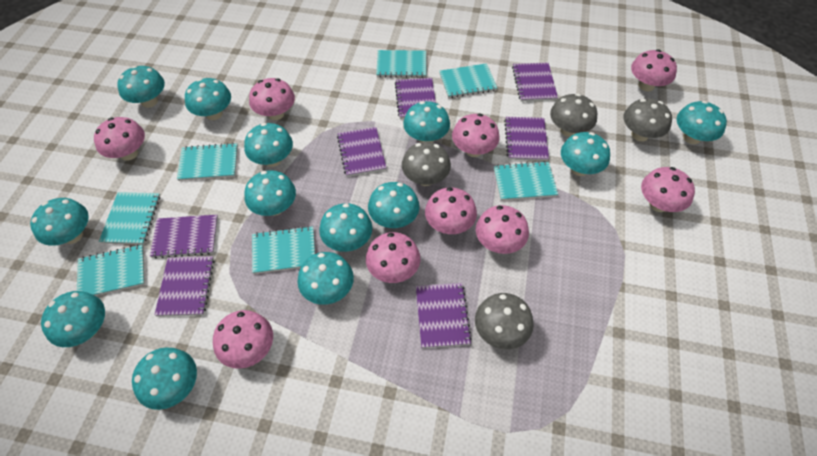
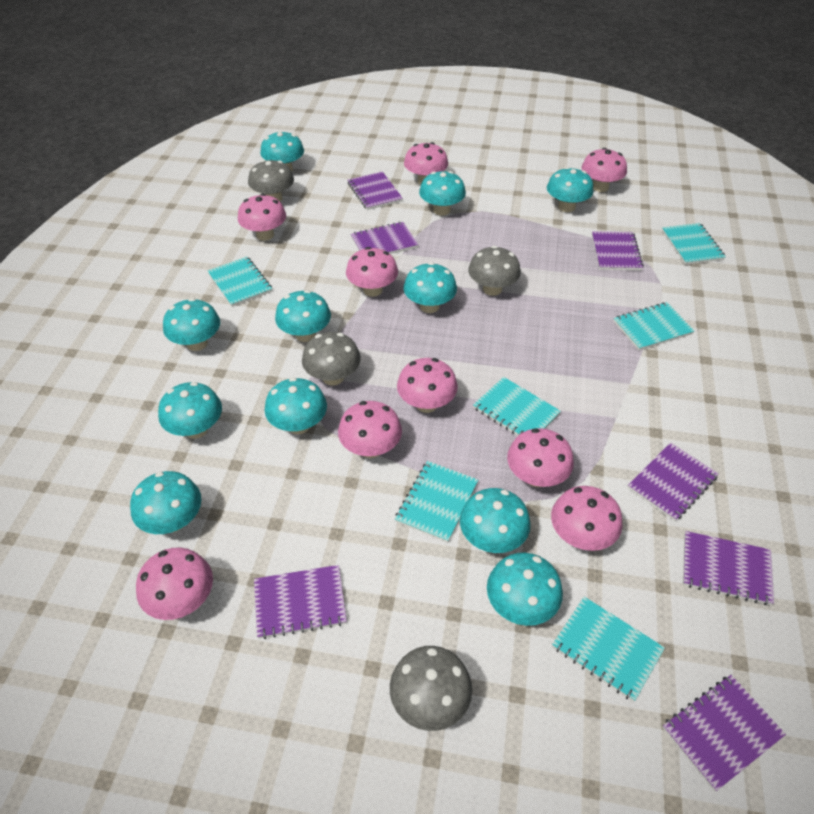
turquoise mushroom: 13 -> 11
turquoise notebook: 7 -> 6

